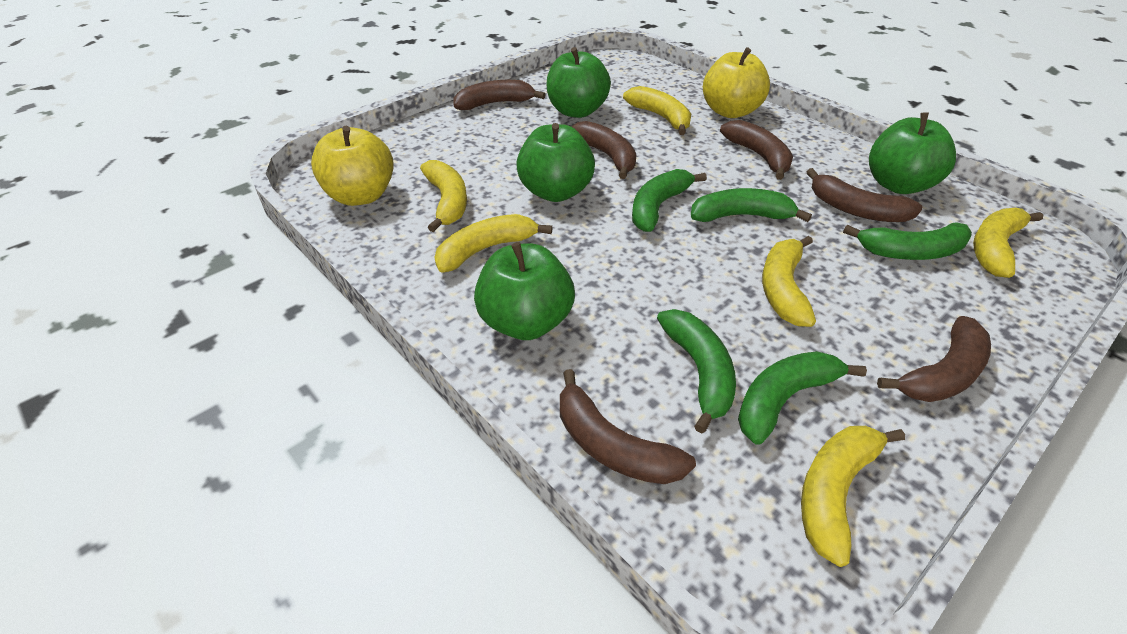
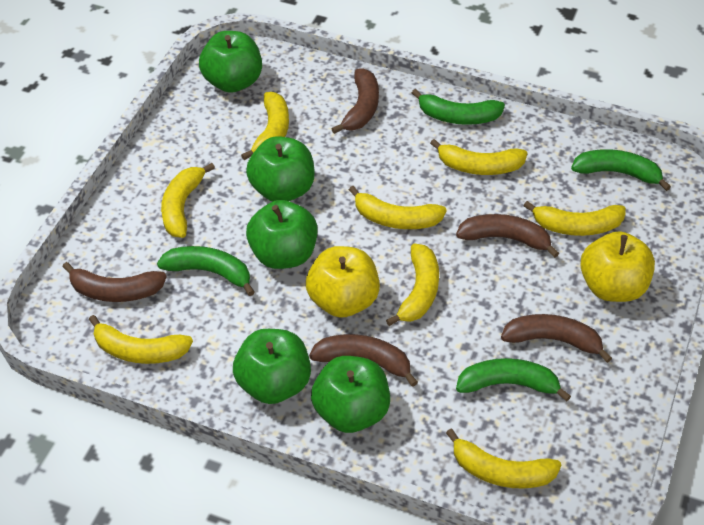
brown banana: 6 -> 5
green apple: 4 -> 5
green banana: 5 -> 4
yellow banana: 6 -> 8

